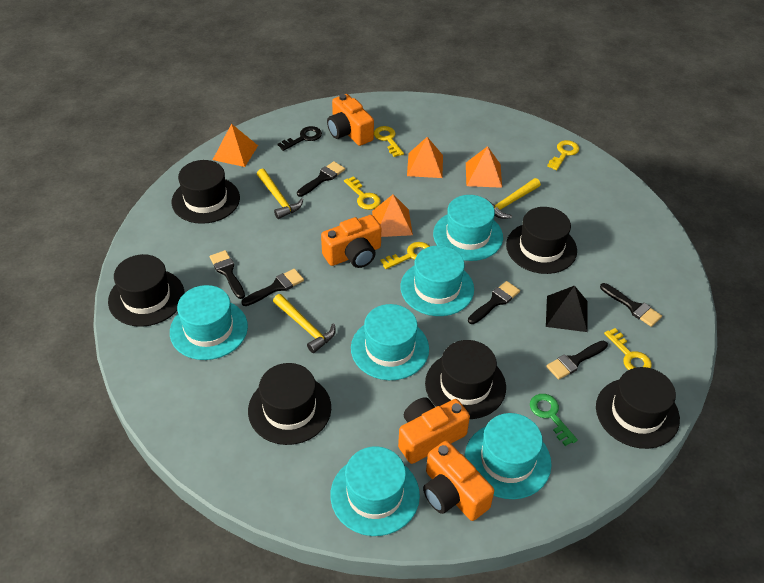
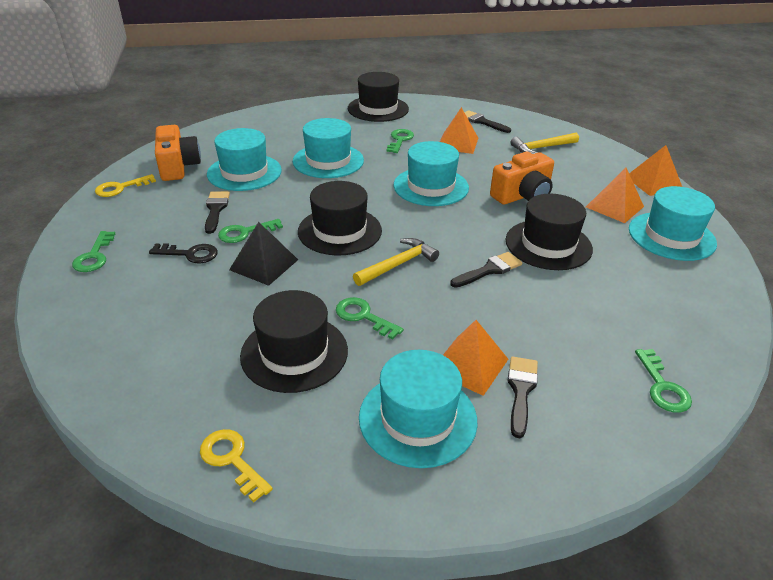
black brush: 6 -> 4
black hat: 6 -> 4
green key: 1 -> 5
orange camera: 4 -> 2
turquoise hat: 6 -> 5
yellow hammer: 3 -> 2
yellow key: 5 -> 2

